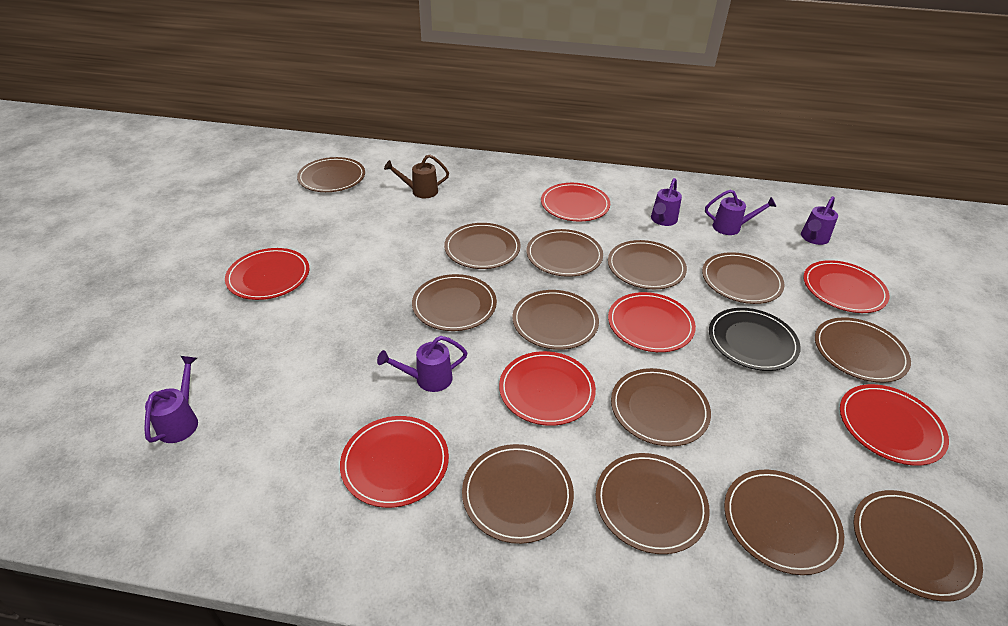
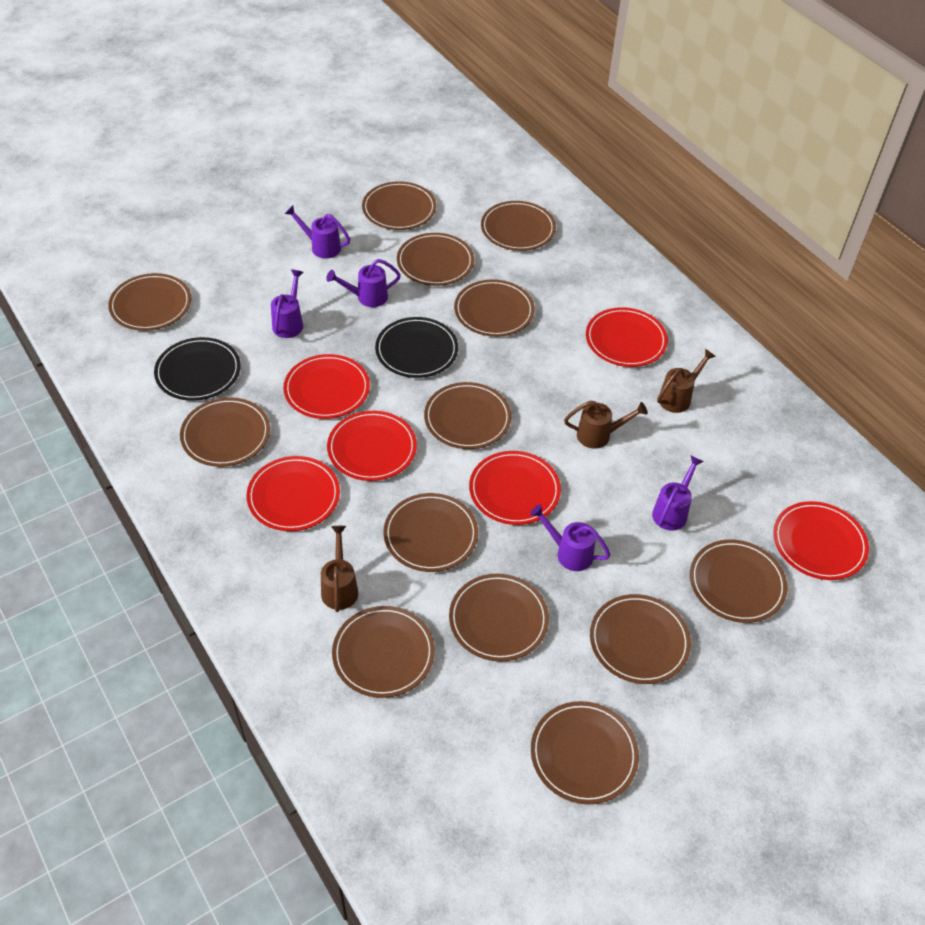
black plate: 1 -> 2
brown watering can: 1 -> 3
red plate: 7 -> 6

